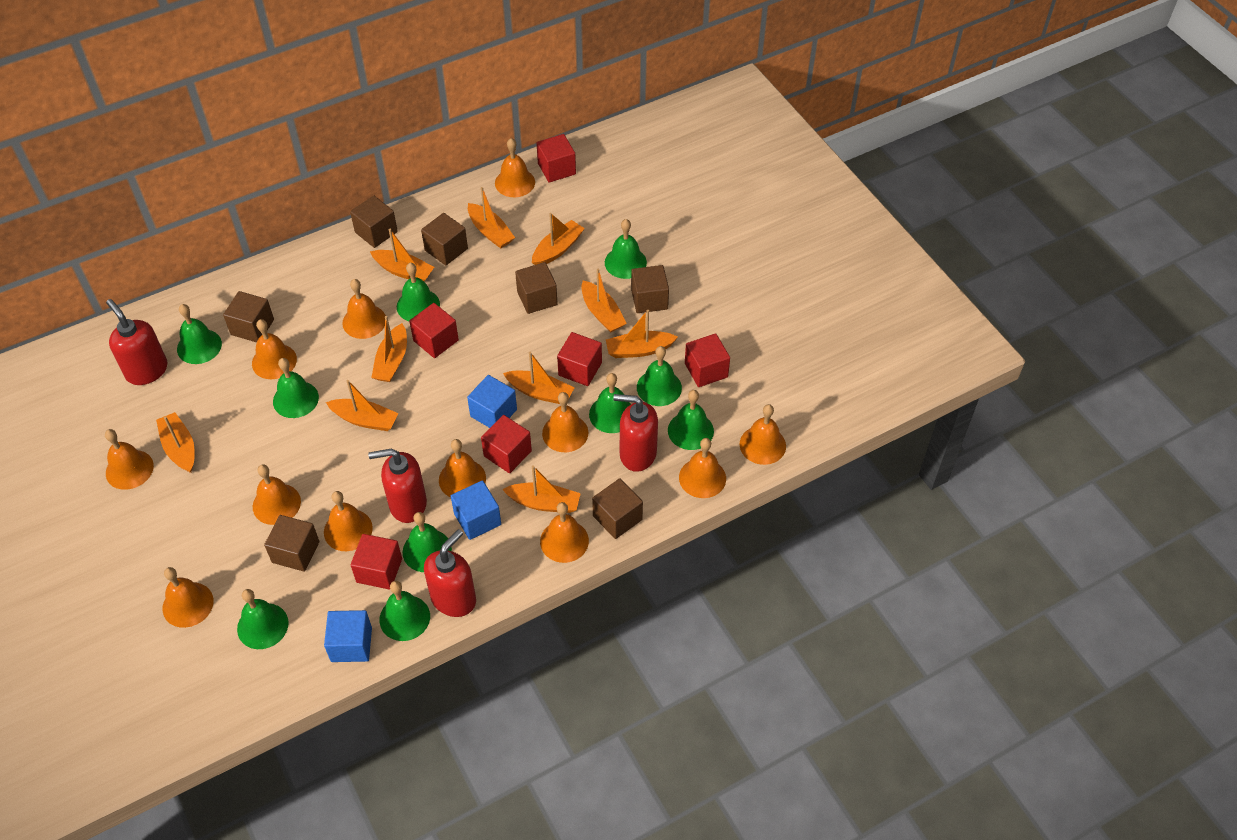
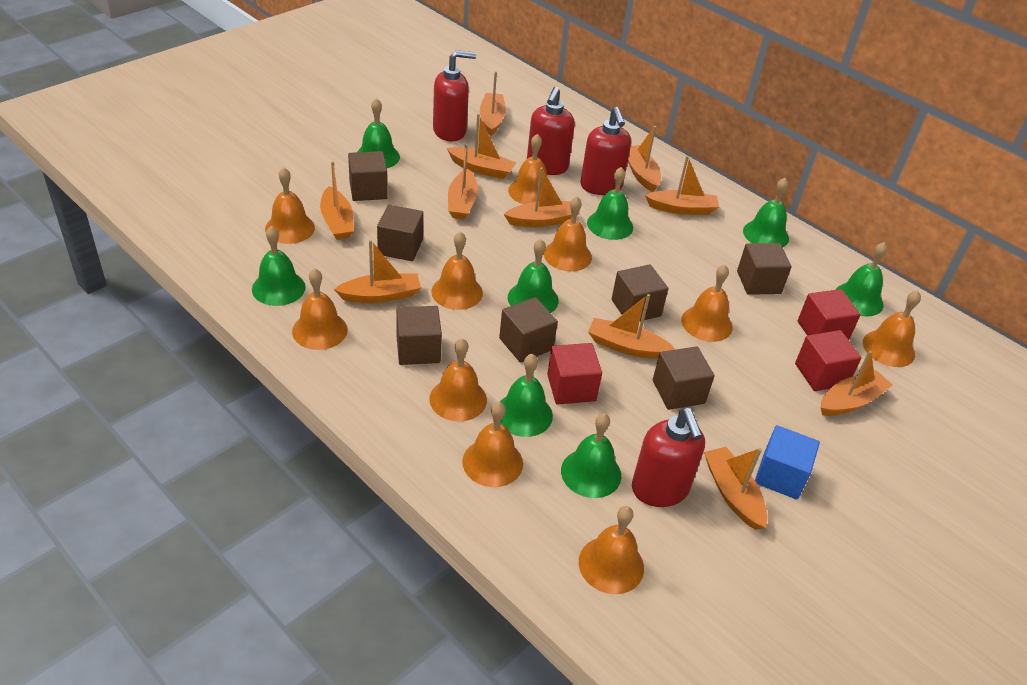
blue cube: 3 -> 1
green bell: 10 -> 8
orange bell: 12 -> 10
orange boat: 10 -> 11
red cube: 6 -> 3

